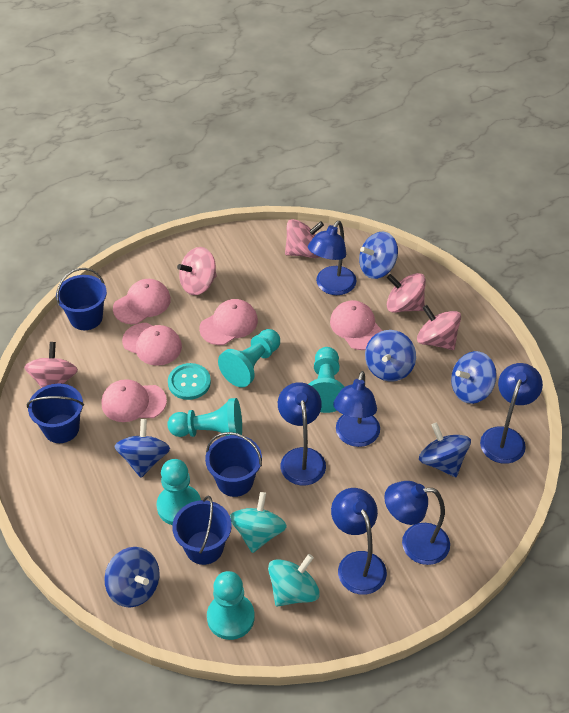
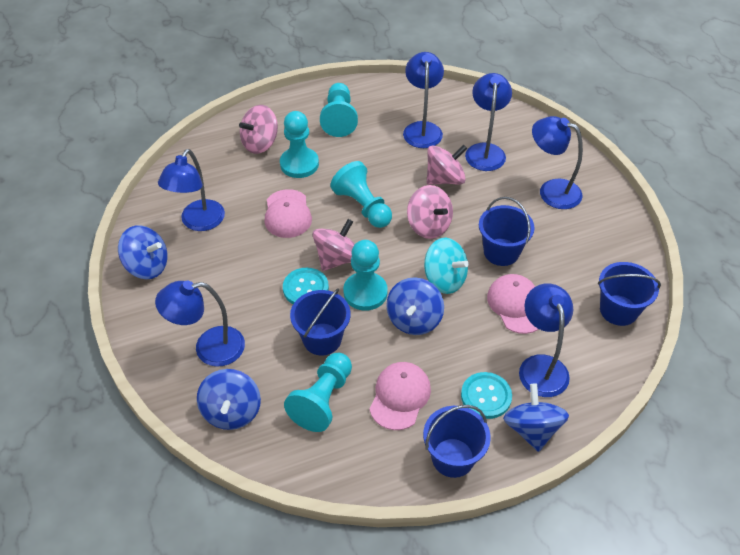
blue spinning top: 6 -> 4
pink cap: 5 -> 3
pink spinning top: 5 -> 4
turquoise button: 1 -> 2
turquoise spinning top: 2 -> 1

